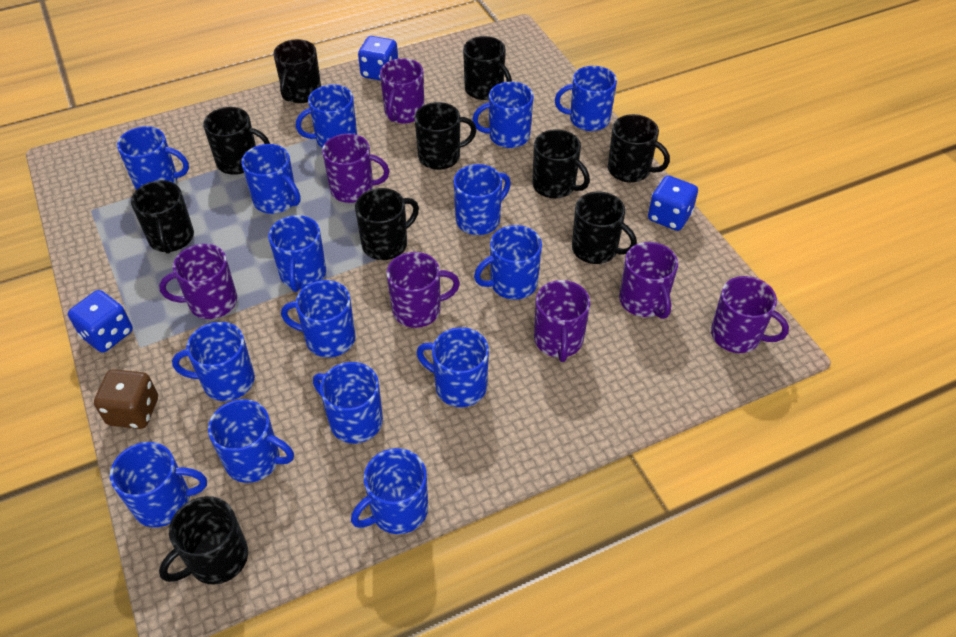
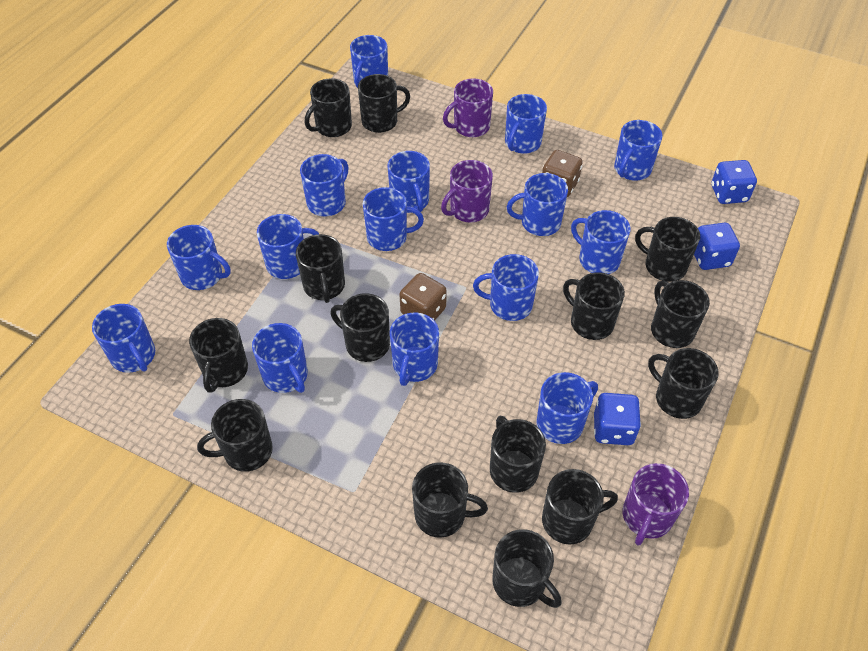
black mug: 10 -> 14
brown dice: 1 -> 2
purple mug: 7 -> 3

